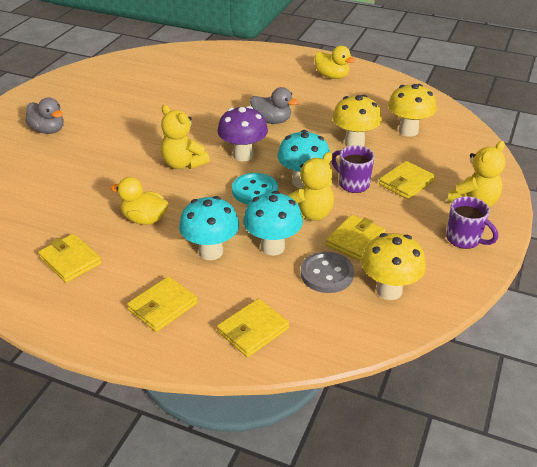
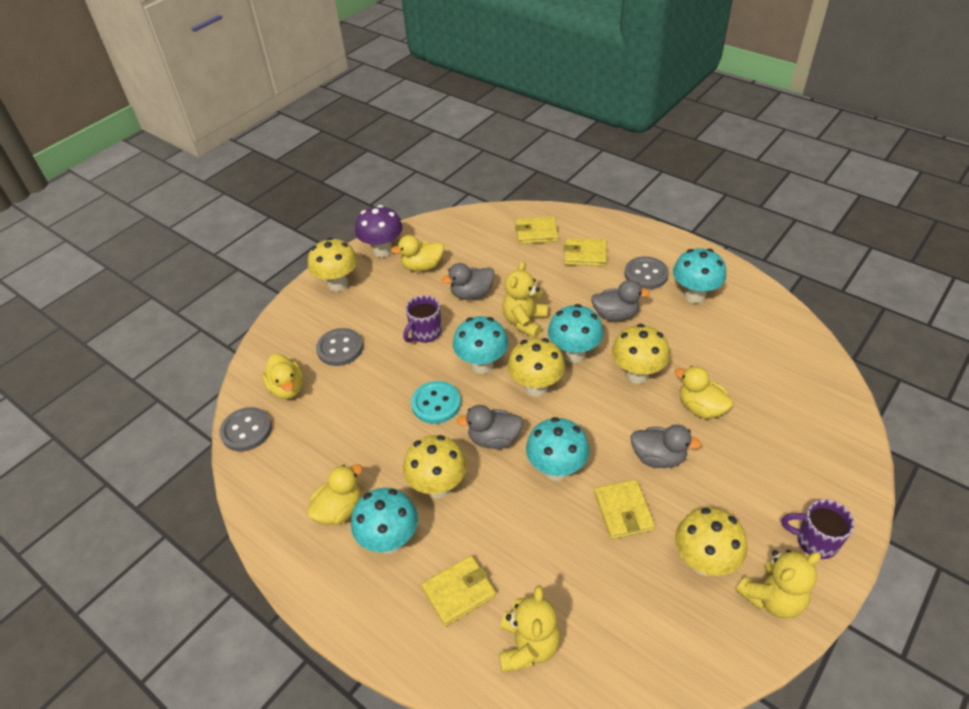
grey button: 1 -> 3
grey duck: 2 -> 4
turquoise mushroom: 3 -> 5
yellow duck: 2 -> 4
yellow mushroom: 3 -> 5
yellow wallet: 5 -> 4

